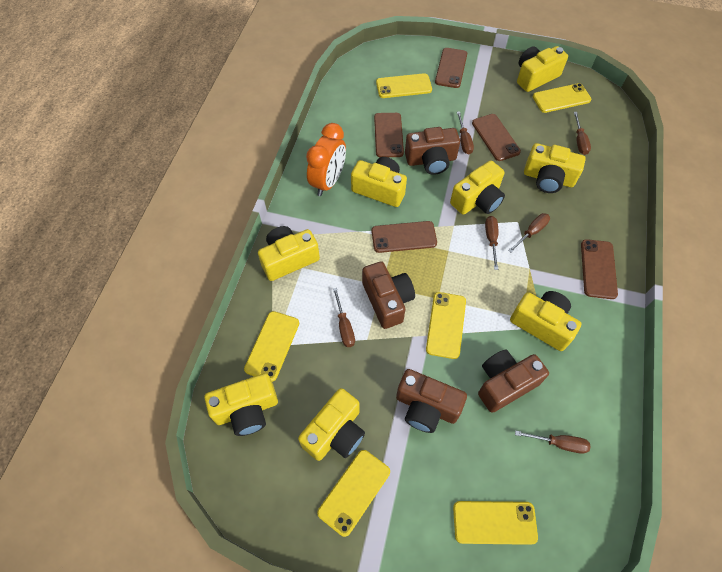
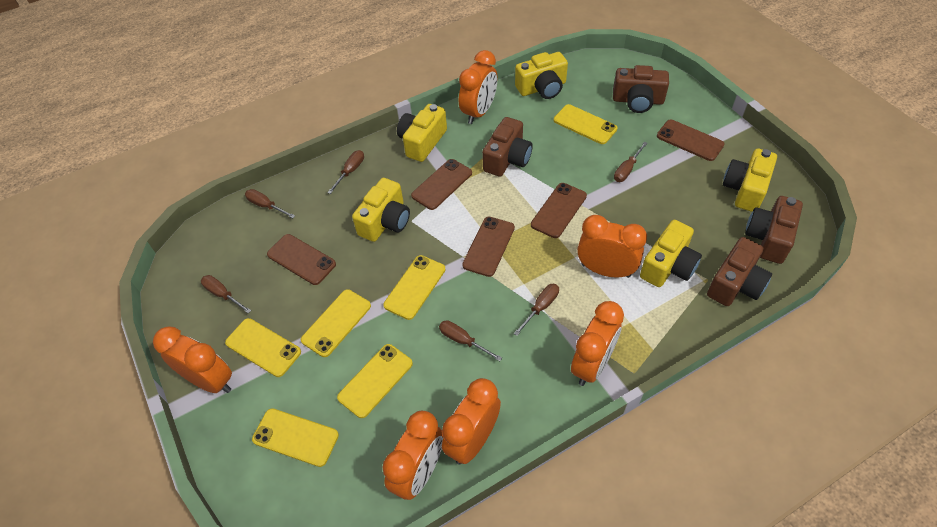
orange clock: 1 -> 6
yellow camera: 8 -> 5

